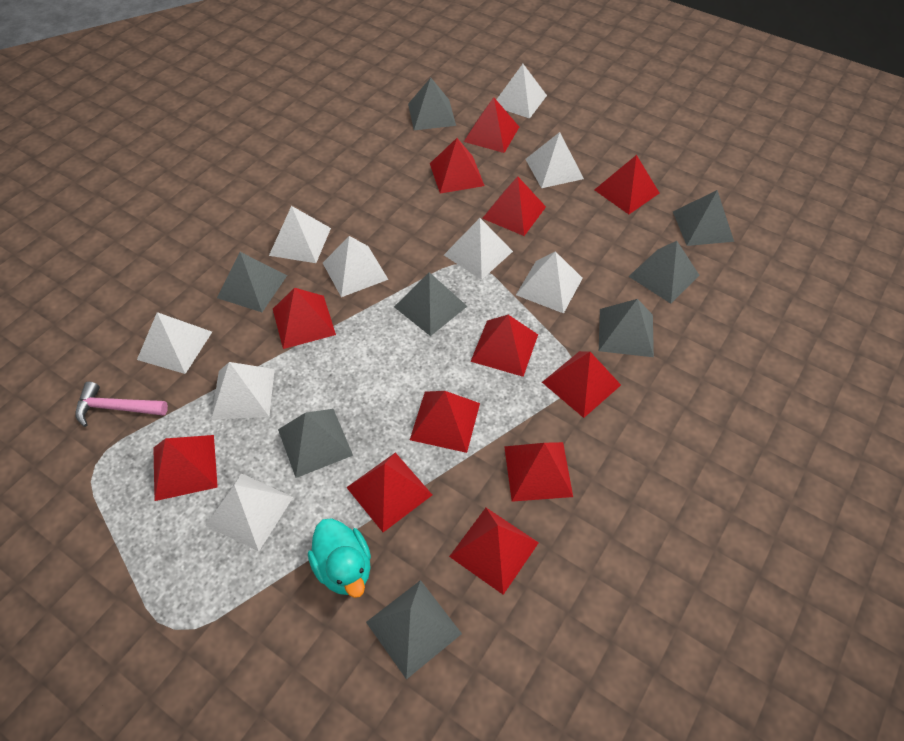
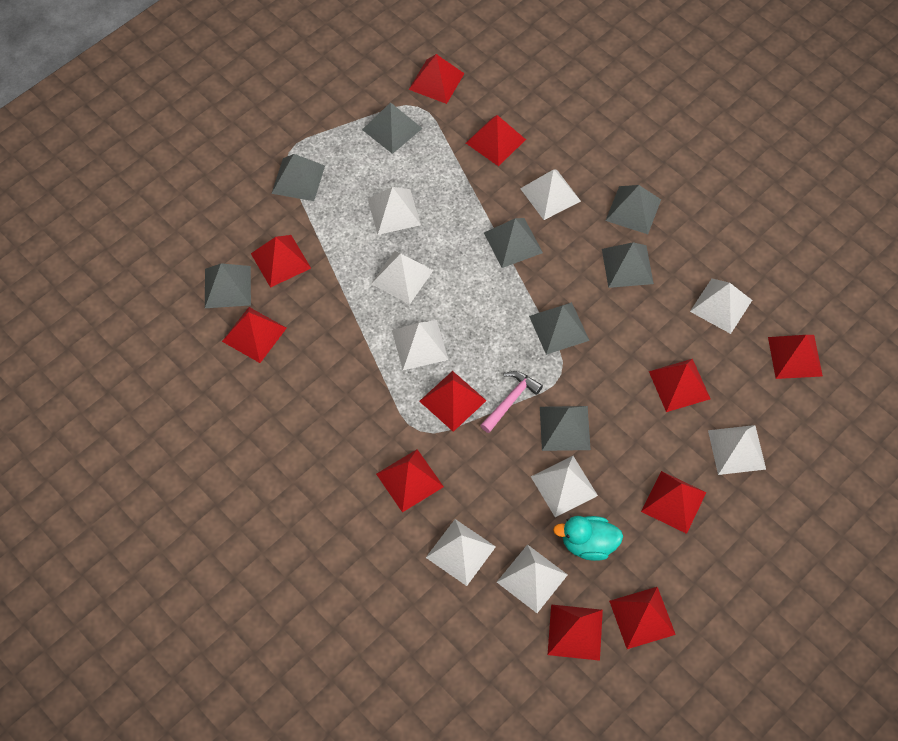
red pyramid: 12 -> 11

